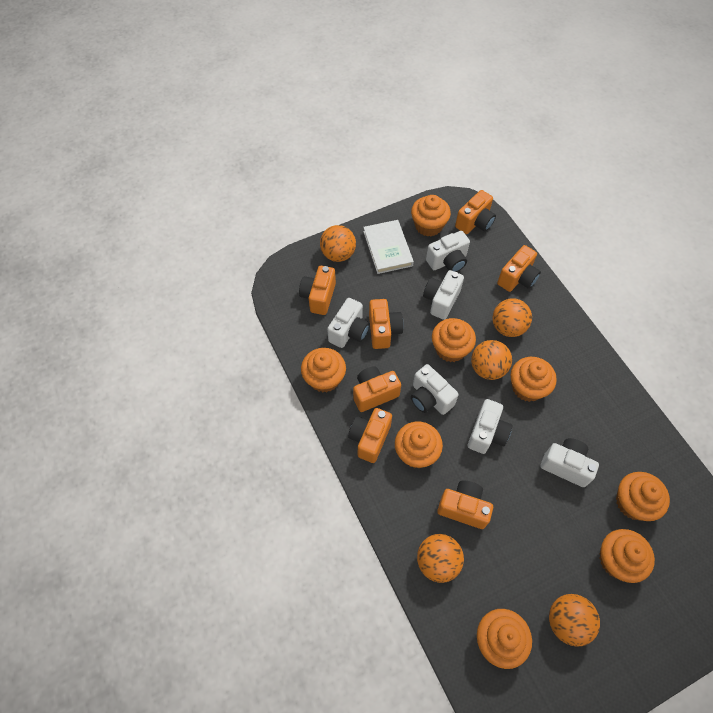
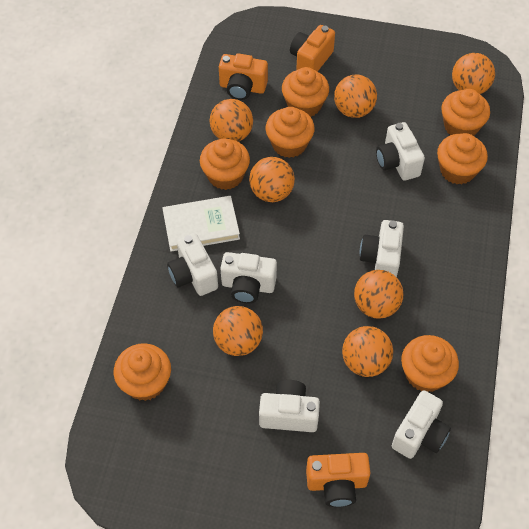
orange ball: 5 -> 7
orange camera: 7 -> 3
orange cupcake: 8 -> 7

